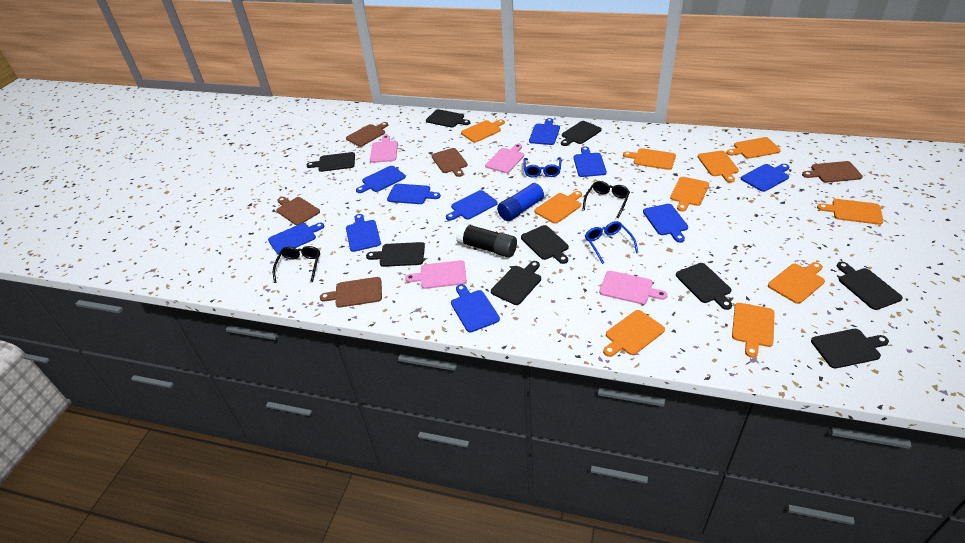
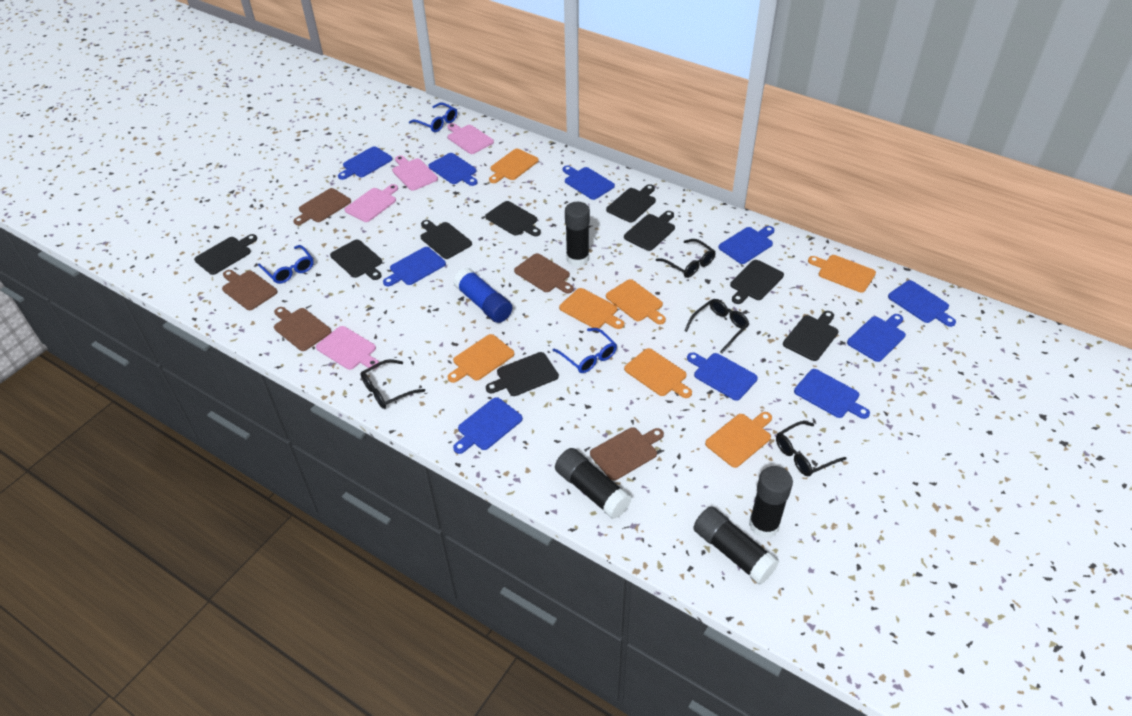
black glasses: 2 -> 4
black glue stick: 1 -> 4
blue glasses: 2 -> 3
orange cutting board: 10 -> 7

